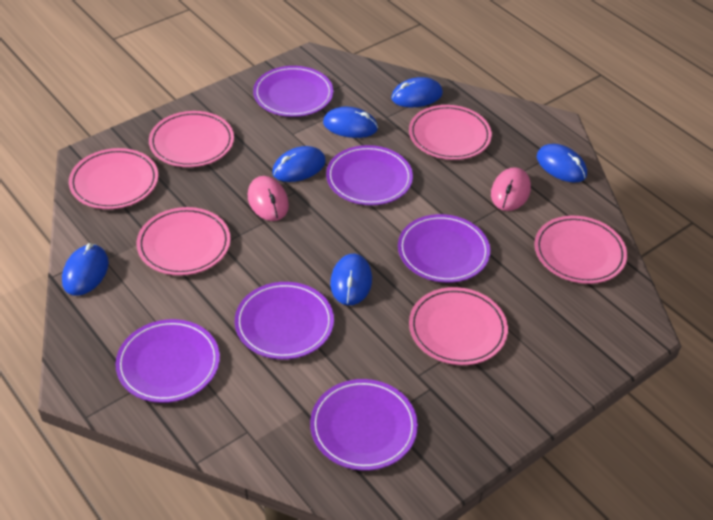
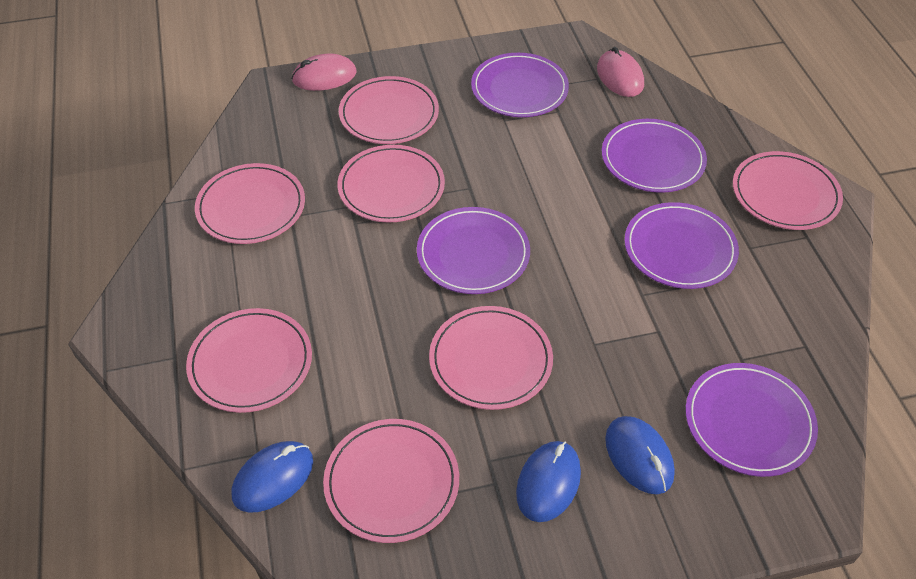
blue mouse: 6 -> 3
pink plate: 6 -> 7
purple plate: 6 -> 5

